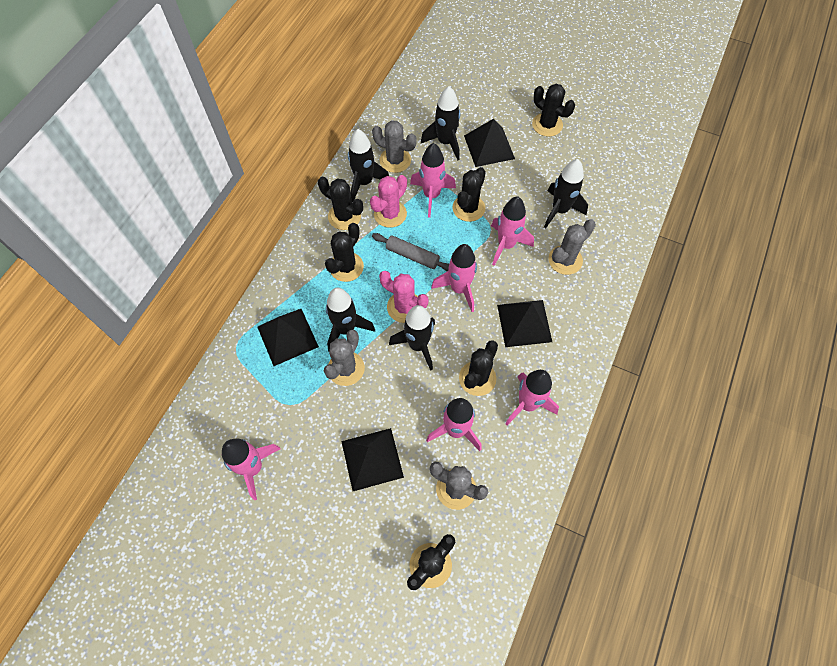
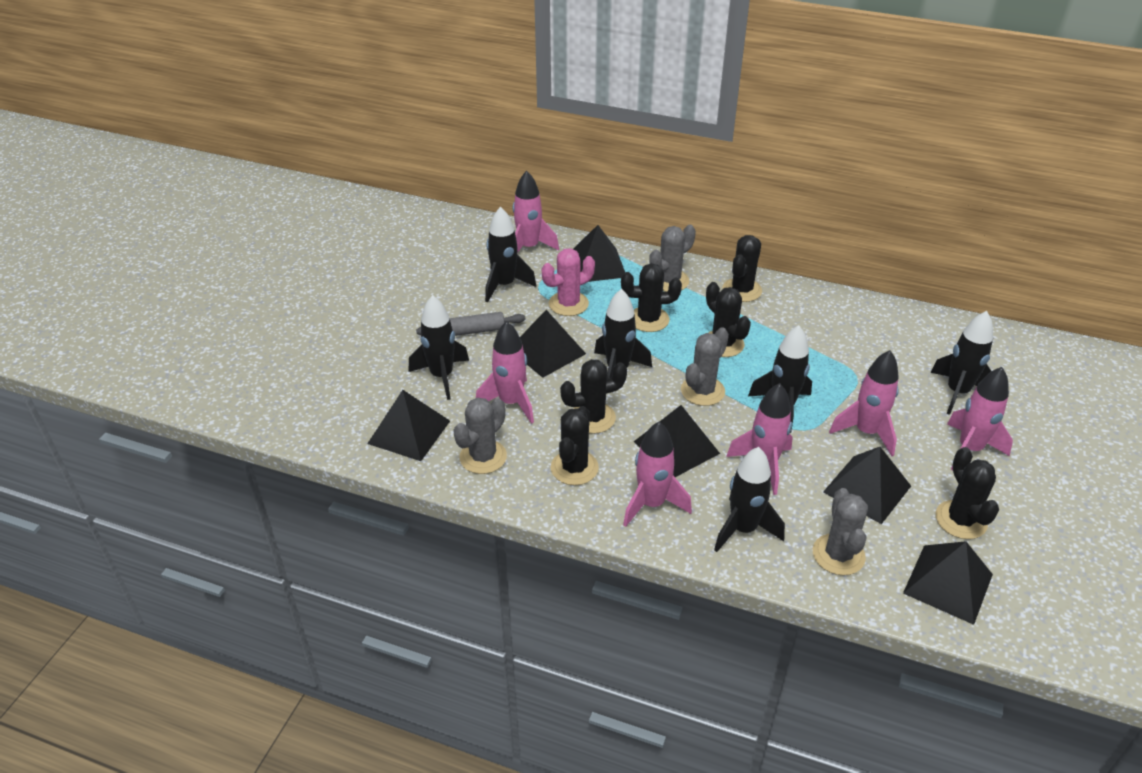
black pyramid: 4 -> 6
black rocket: 5 -> 6
pink cactus: 2 -> 1

